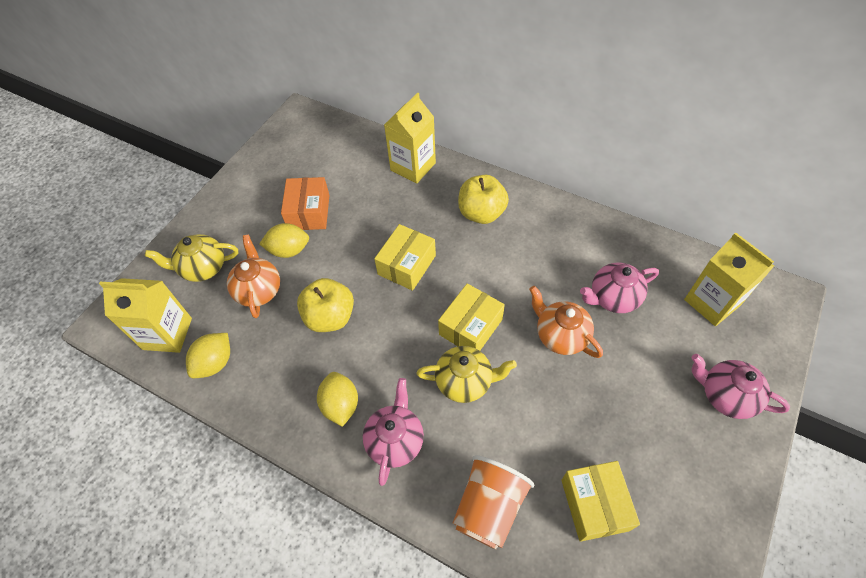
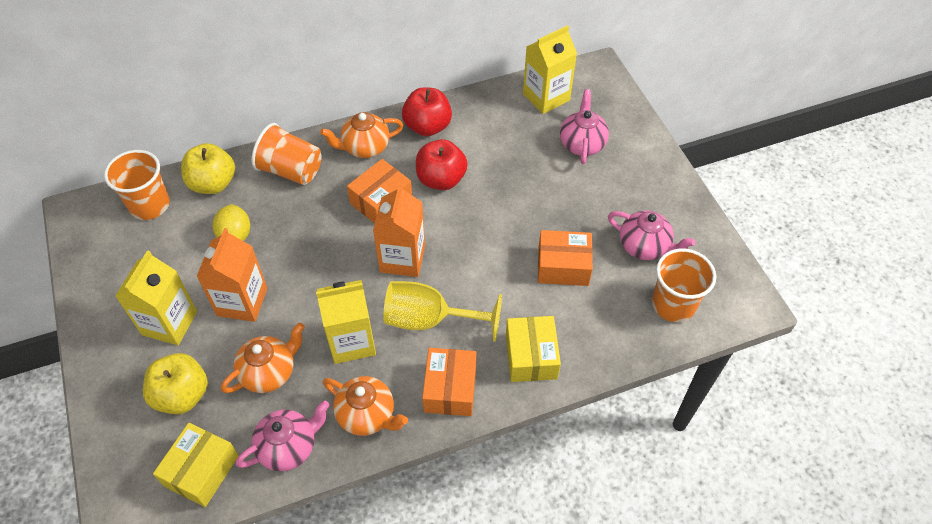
orange box: 1 -> 3
orange carton: 0 -> 2
orange cup: 1 -> 3
orange teapot: 2 -> 3
red apple: 0 -> 2
yellow box: 3 -> 2
yellow goblet: 0 -> 1
yellow lemon: 3 -> 1
yellow teapot: 2 -> 0

